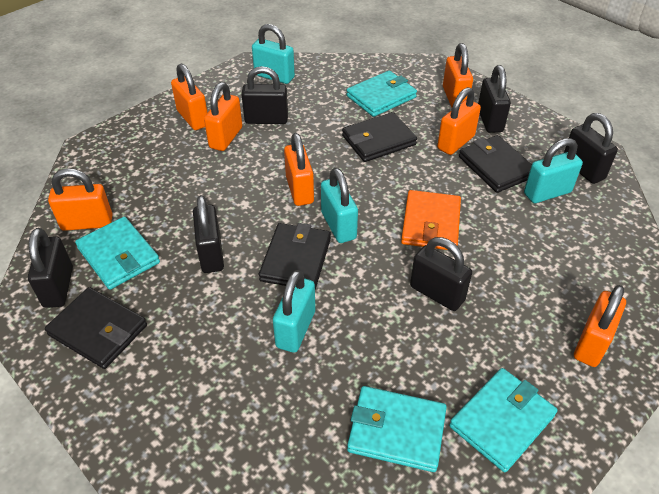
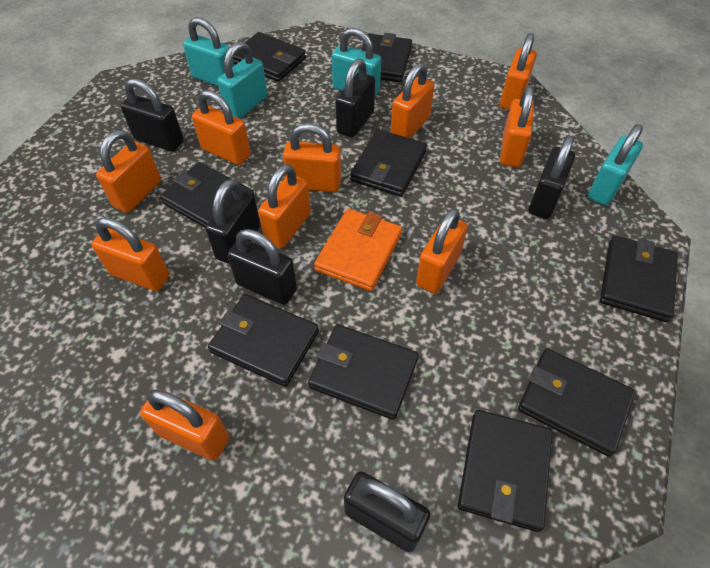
black wallet: 4 -> 9
orange padlock: 7 -> 10
turquoise wallet: 4 -> 0

